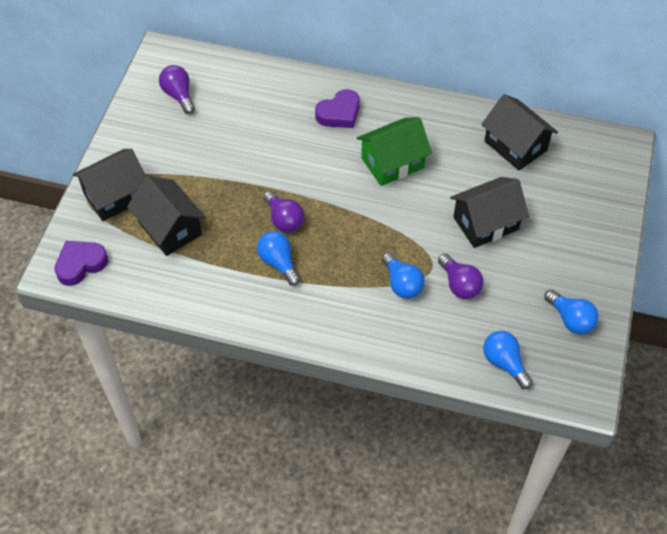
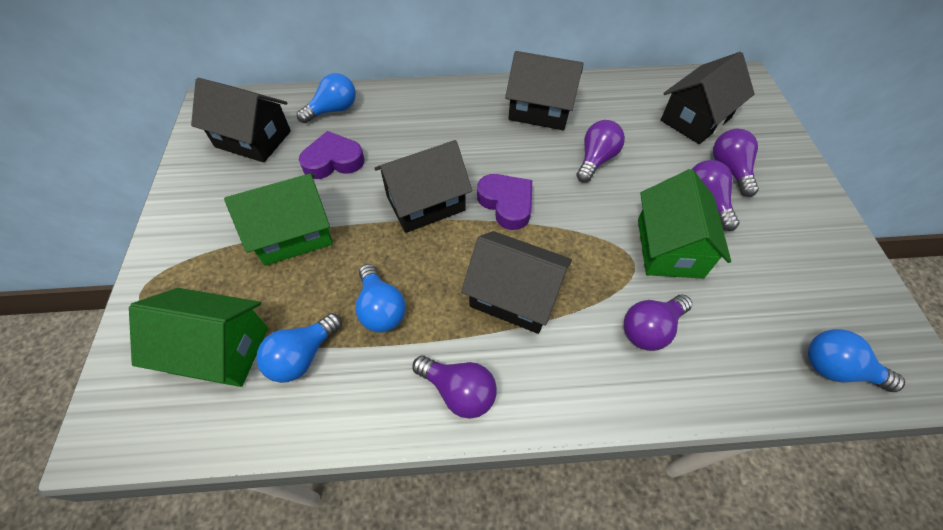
black house: 4 -> 5
green house: 1 -> 3
purple light bulb: 3 -> 5

